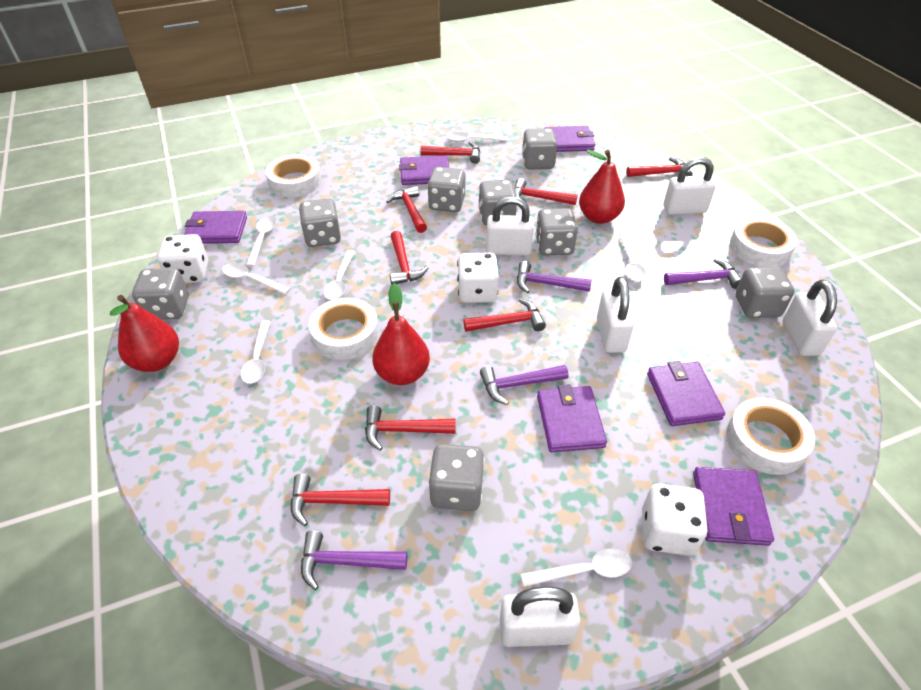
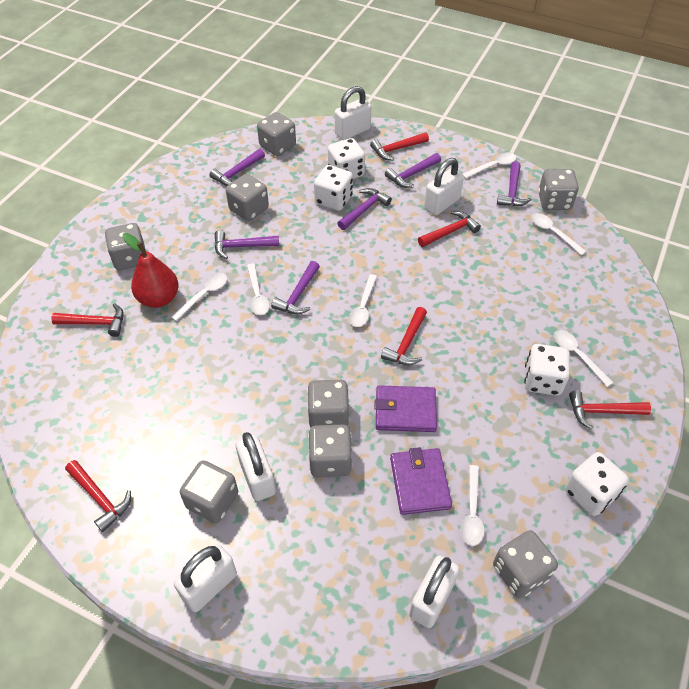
purple hammer: 4 -> 6
purple wallet: 6 -> 2
red hammer: 8 -> 6
red pear: 3 -> 1
white dice: 3 -> 4
white tape: 4 -> 0

